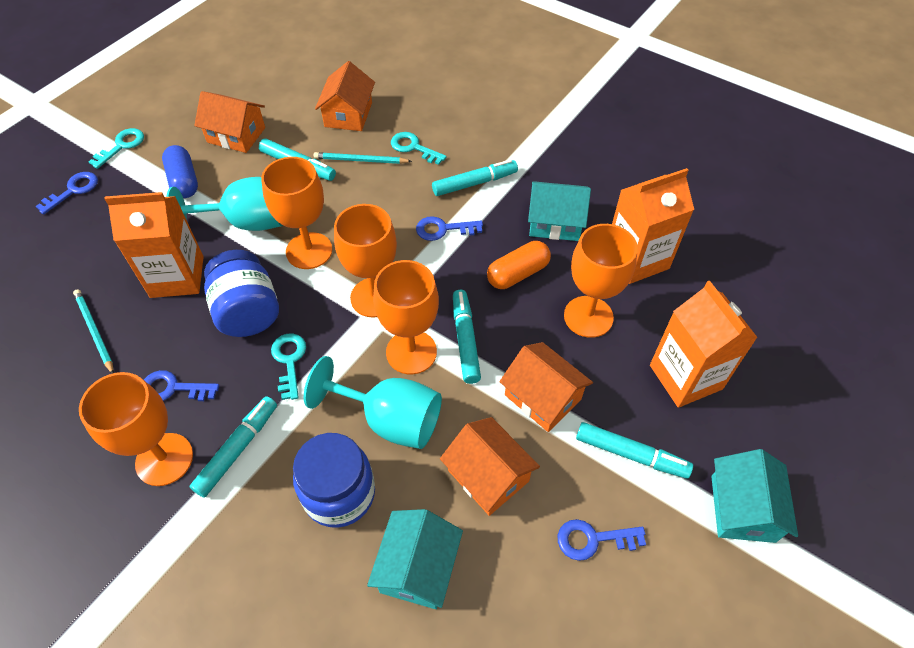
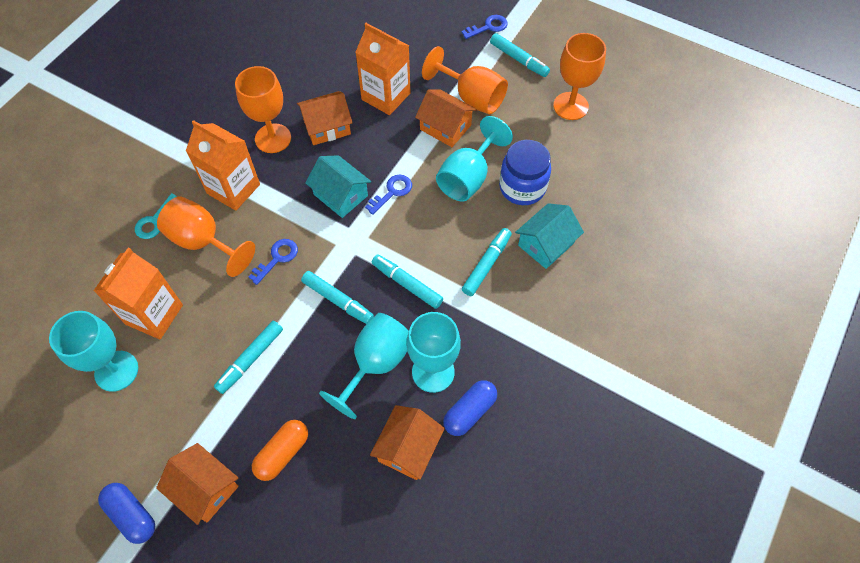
blue capsule: 1 -> 2
blue jar: 2 -> 1
blue key: 4 -> 3
orange goblet: 5 -> 4
turquoise goblet: 2 -> 4
turquoise house: 3 -> 2
turquoise key: 3 -> 1
turquoise pencil: 2 -> 0

